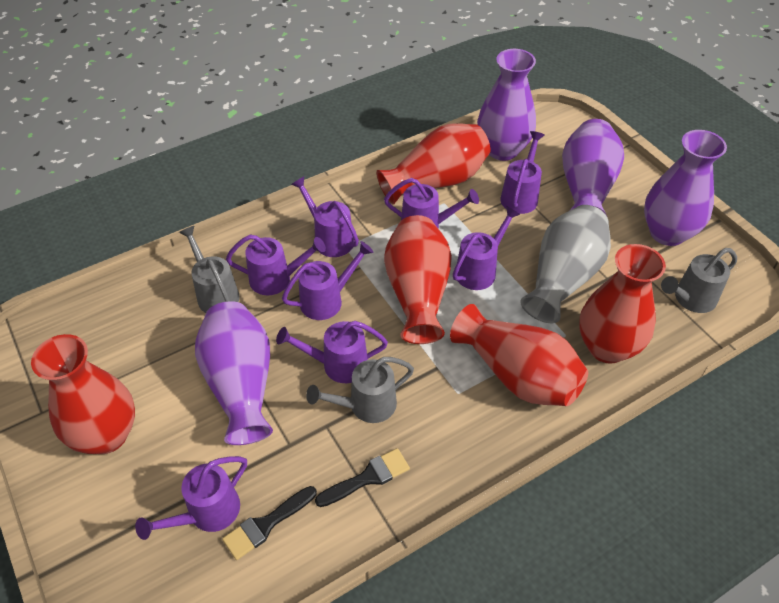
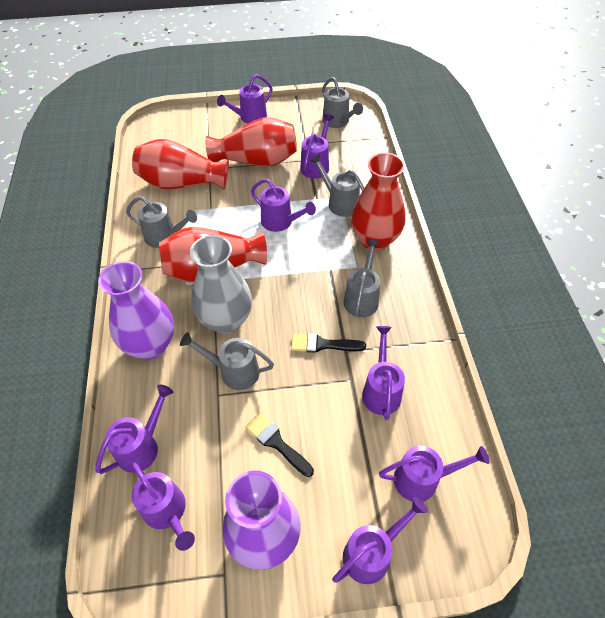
grey watering can: 3 -> 5
purple vase: 4 -> 2
red vase: 5 -> 4

